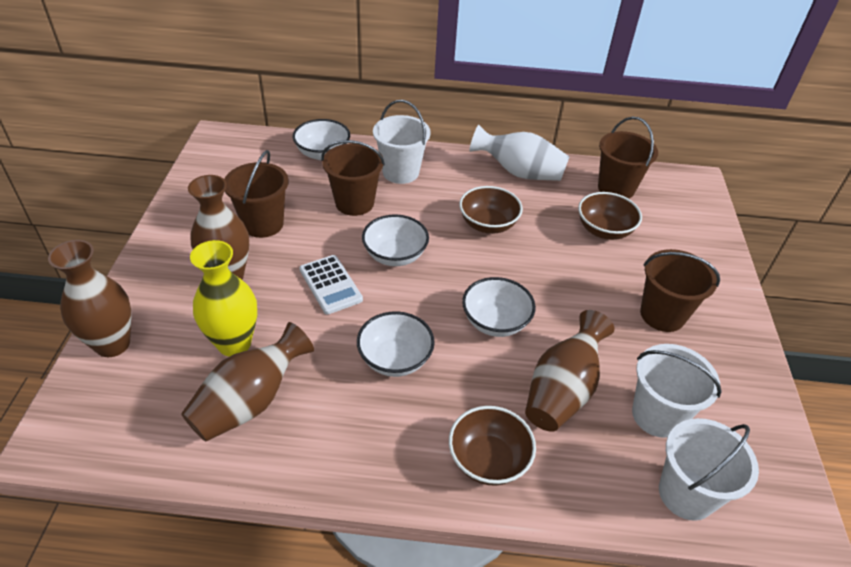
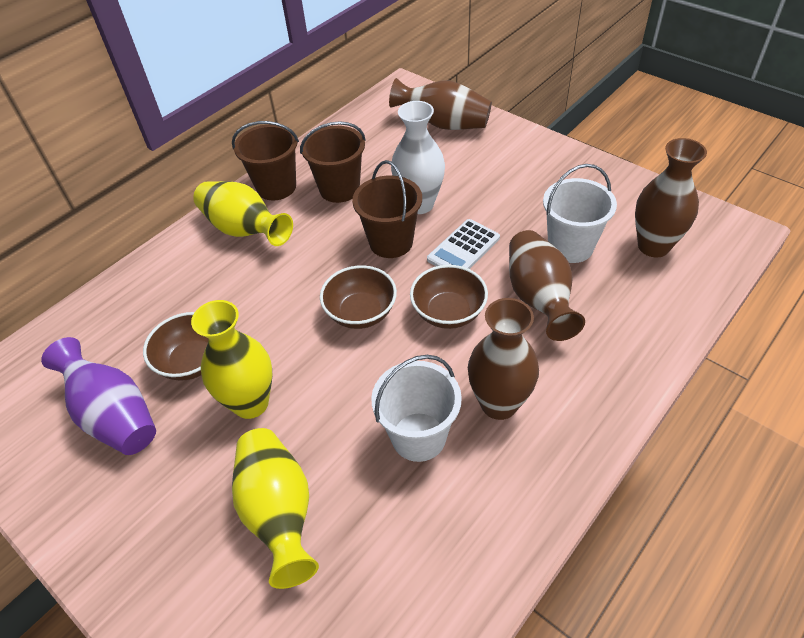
brown bucket: 4 -> 3
purple vase: 0 -> 1
white bowl: 4 -> 0
white bucket: 3 -> 2
yellow vase: 1 -> 3

